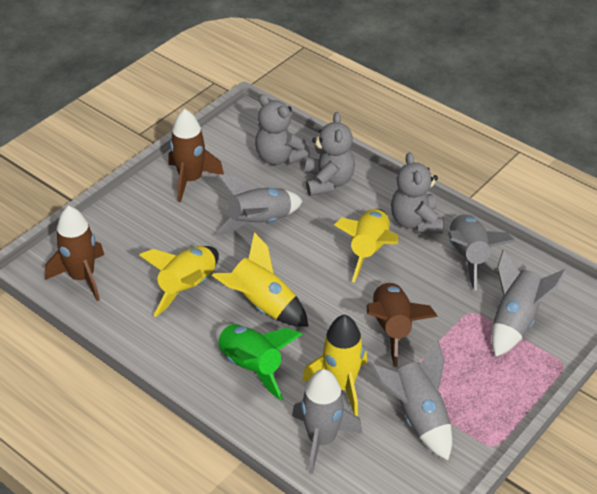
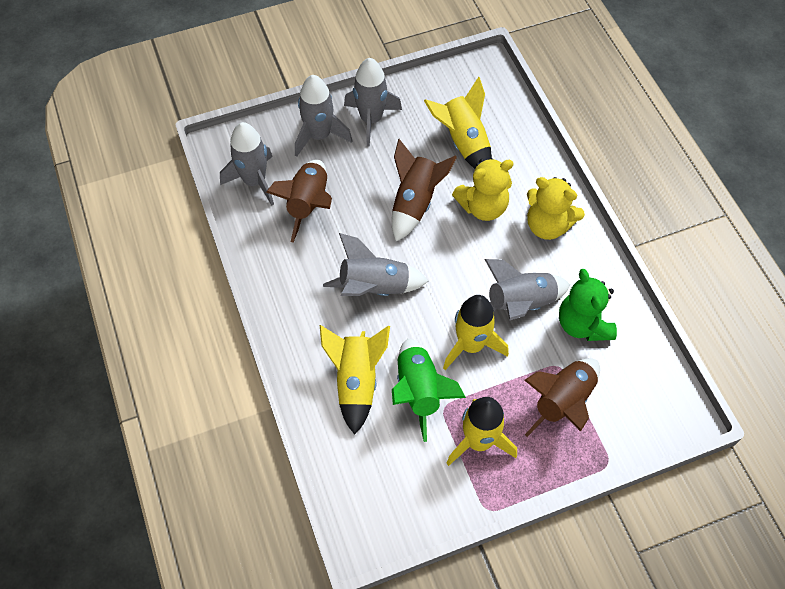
green teddy bear: 0 -> 1
grey teddy bear: 3 -> 0
yellow teddy bear: 0 -> 2

